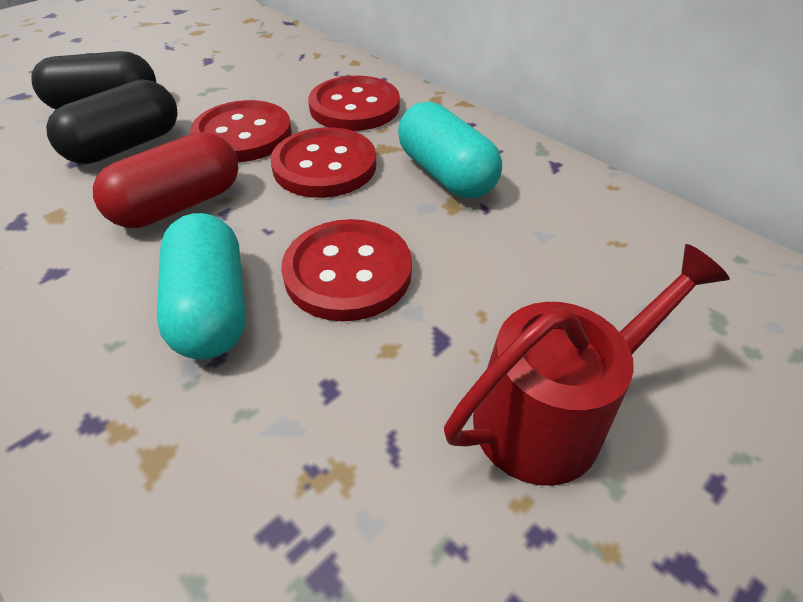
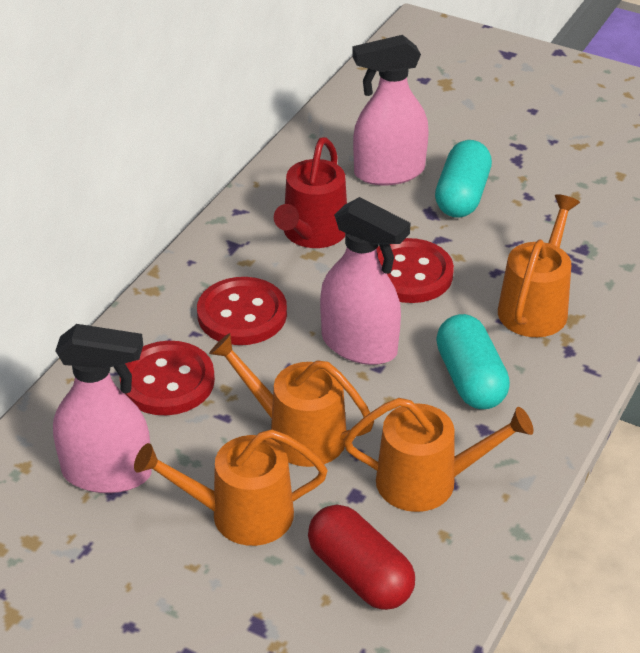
black capsule: 2 -> 0
orange watering can: 0 -> 4
pink spray bottle: 0 -> 3
red button: 4 -> 3

